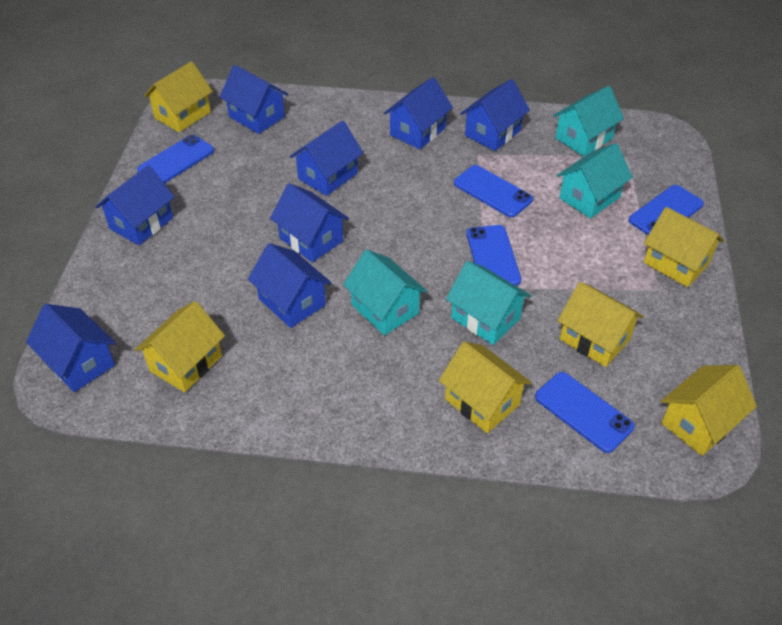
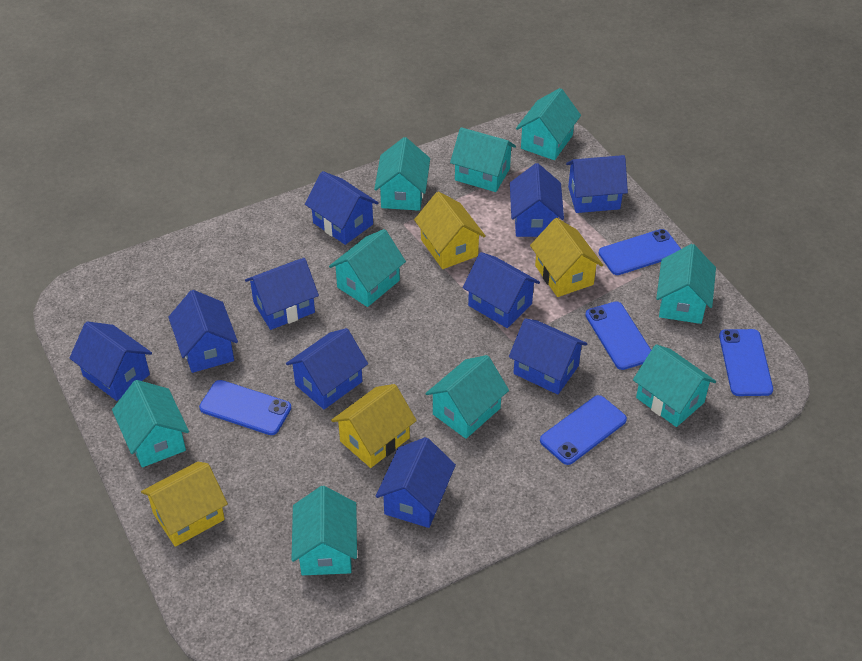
blue house: 8 -> 10
turquoise house: 4 -> 9
yellow house: 6 -> 4

